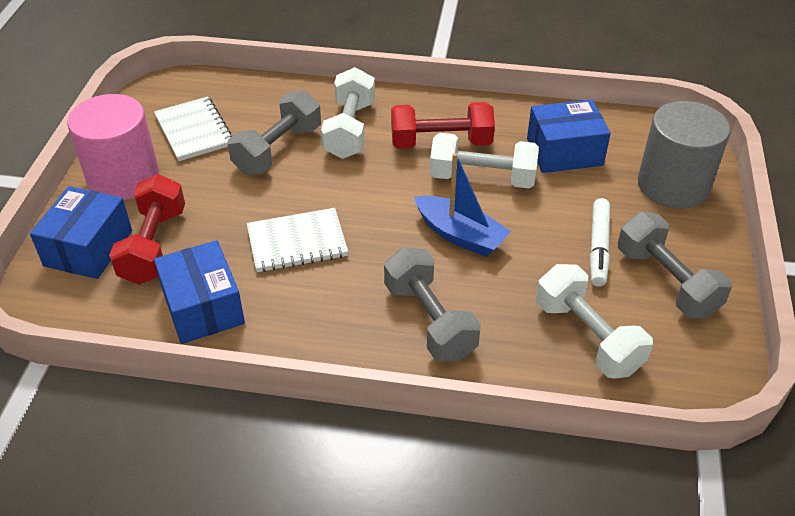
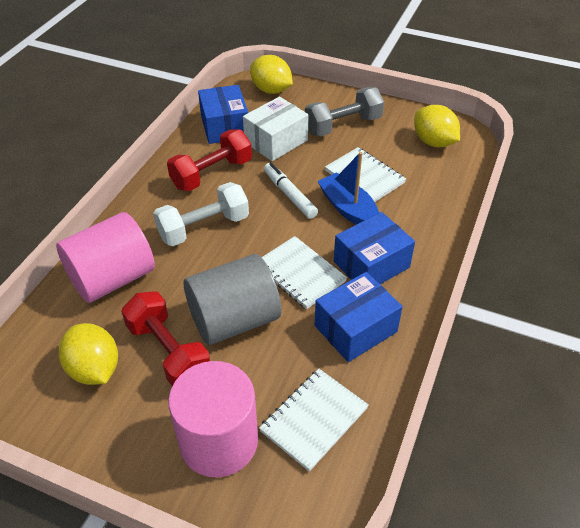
grey dumbbell: 3 -> 1
pink cylinder: 1 -> 2
white box: 0 -> 1
white dumbbell: 3 -> 1
white notebook: 2 -> 3
yellow lemon: 0 -> 3

